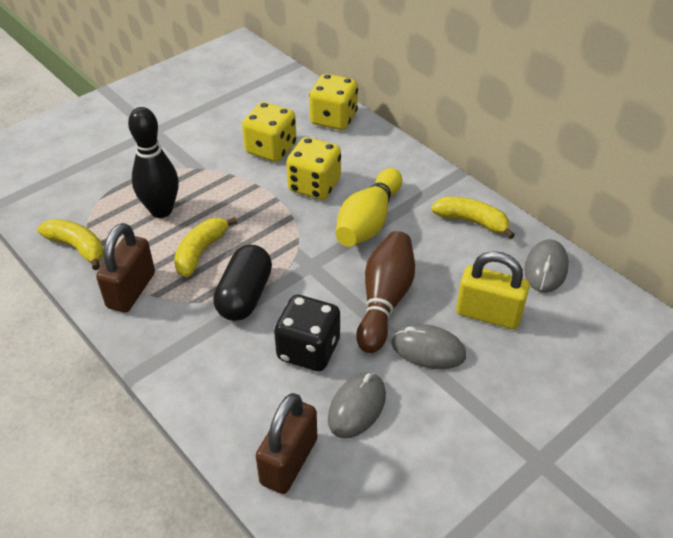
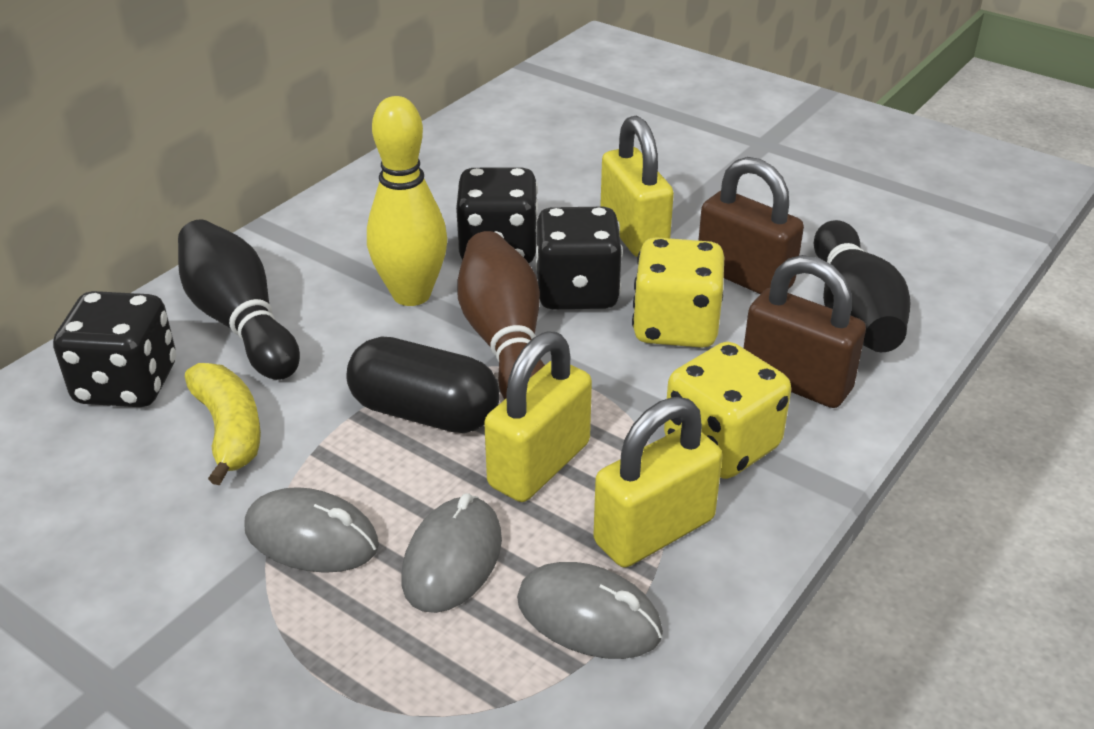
black bowling pin: 1 -> 2
black dice: 1 -> 3
yellow banana: 3 -> 1
yellow dice: 3 -> 2
yellow padlock: 1 -> 3

